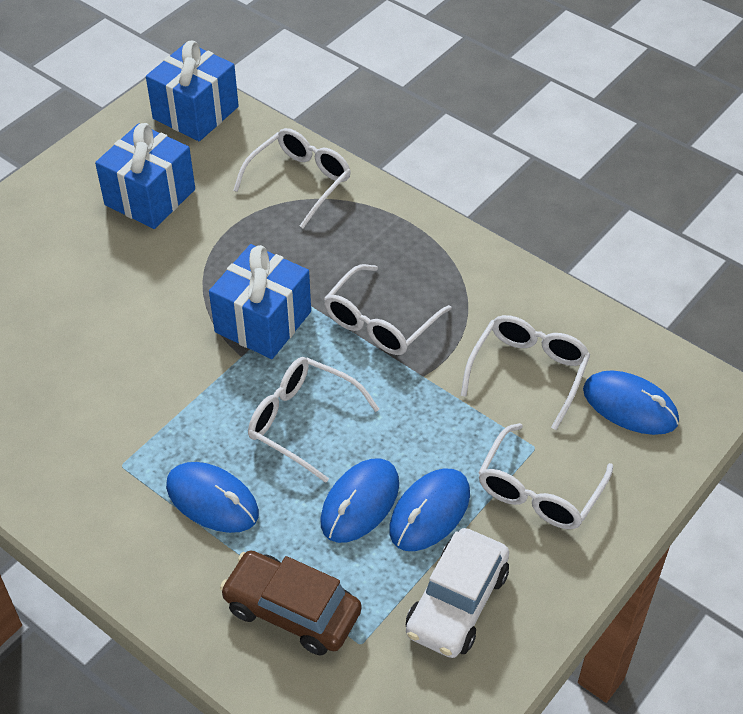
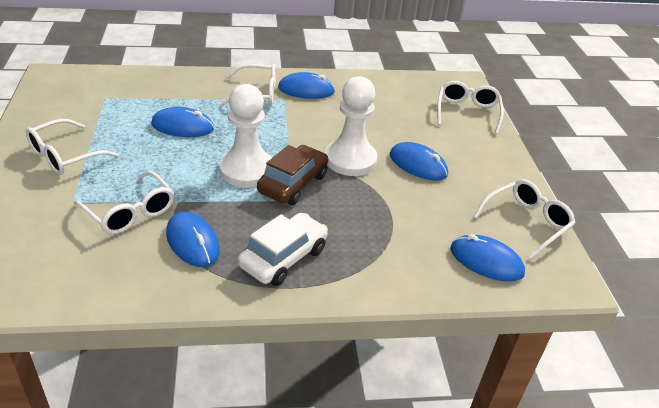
blue gift: 3 -> 0
blue mouse: 4 -> 5
white pawn: 0 -> 2

